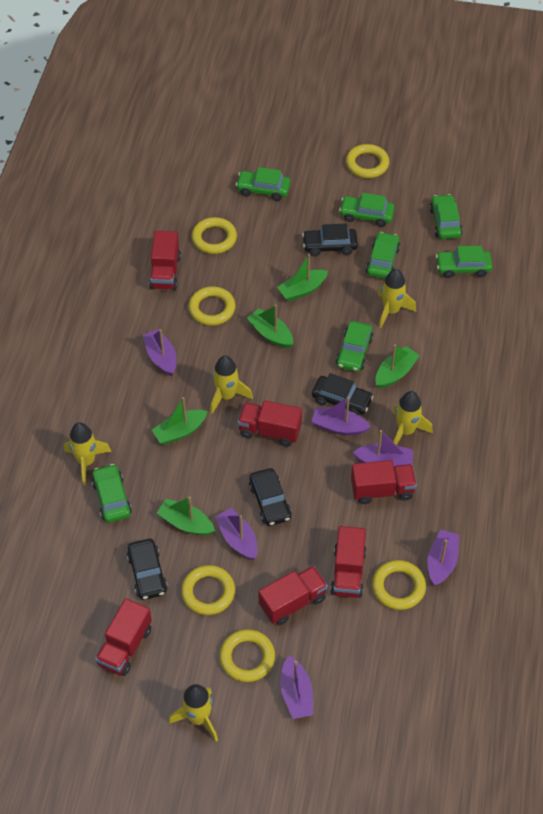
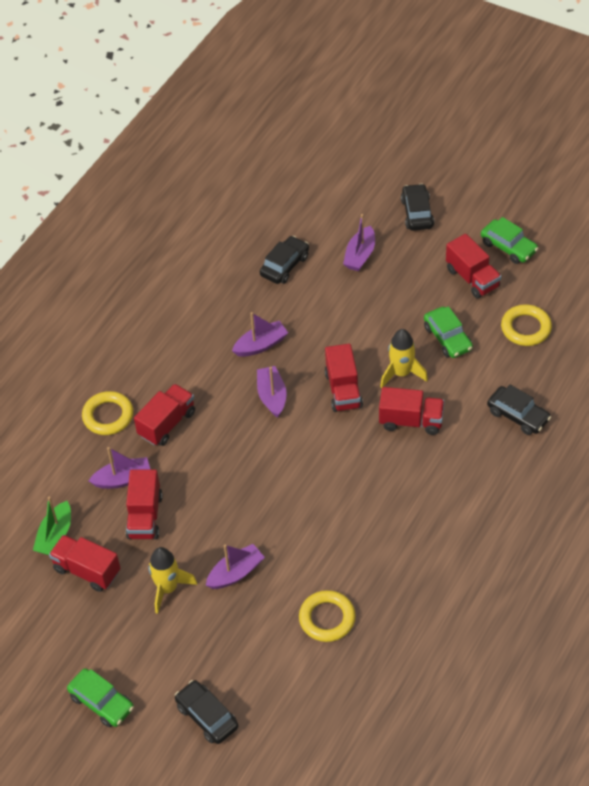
green boat: 5 -> 1
green car: 7 -> 3
purple boat: 6 -> 5
yellow ring: 6 -> 3
yellow rocket: 5 -> 2

